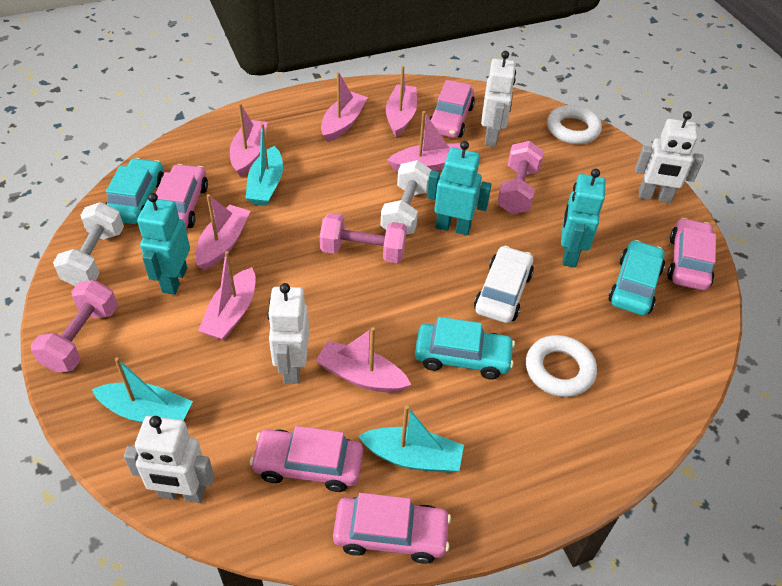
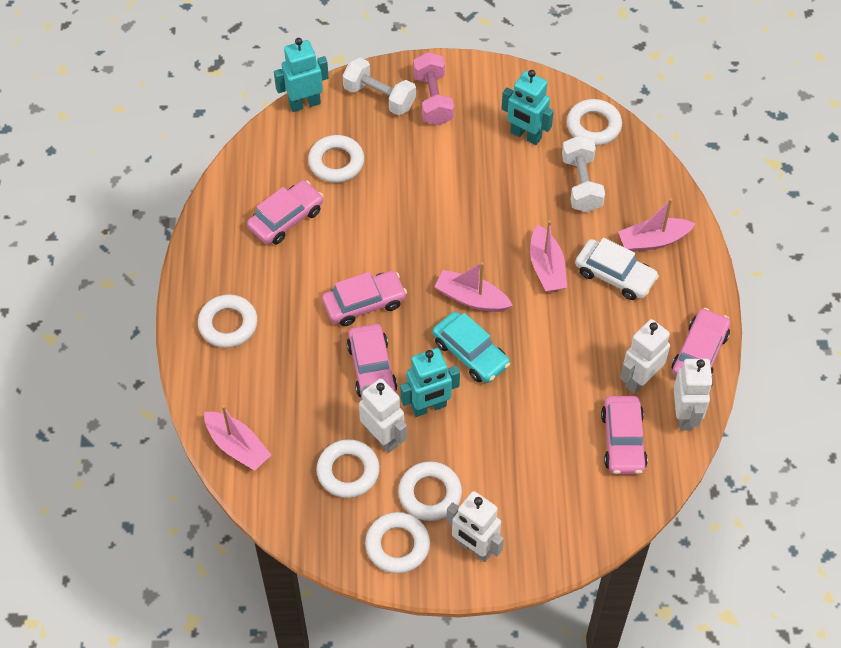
pink boat: 7 -> 4
pink dumbbell: 3 -> 1
turquoise boat: 3 -> 0
turquoise car: 3 -> 1
white ring: 2 -> 6

